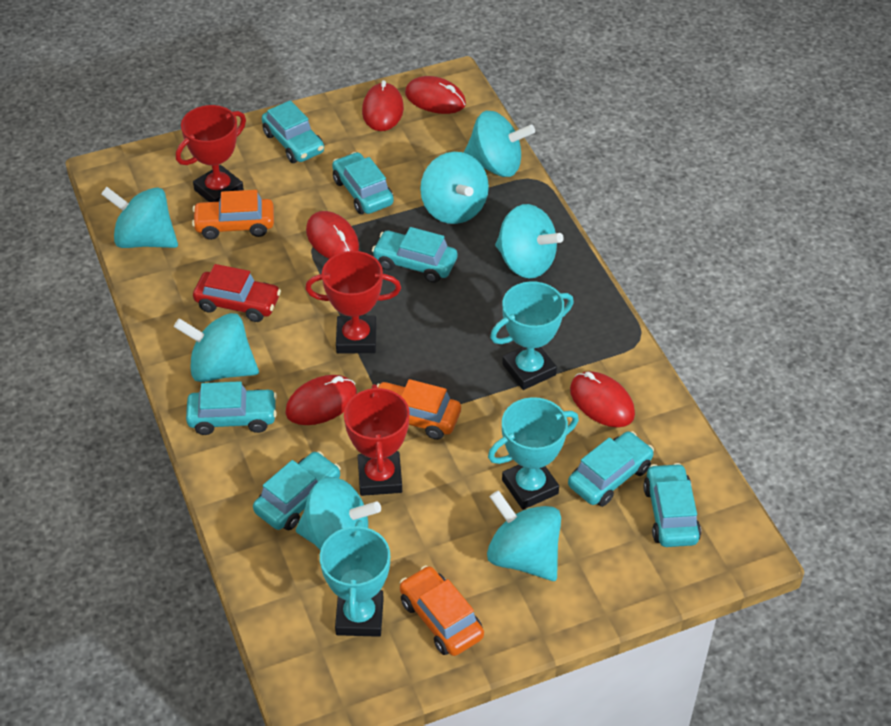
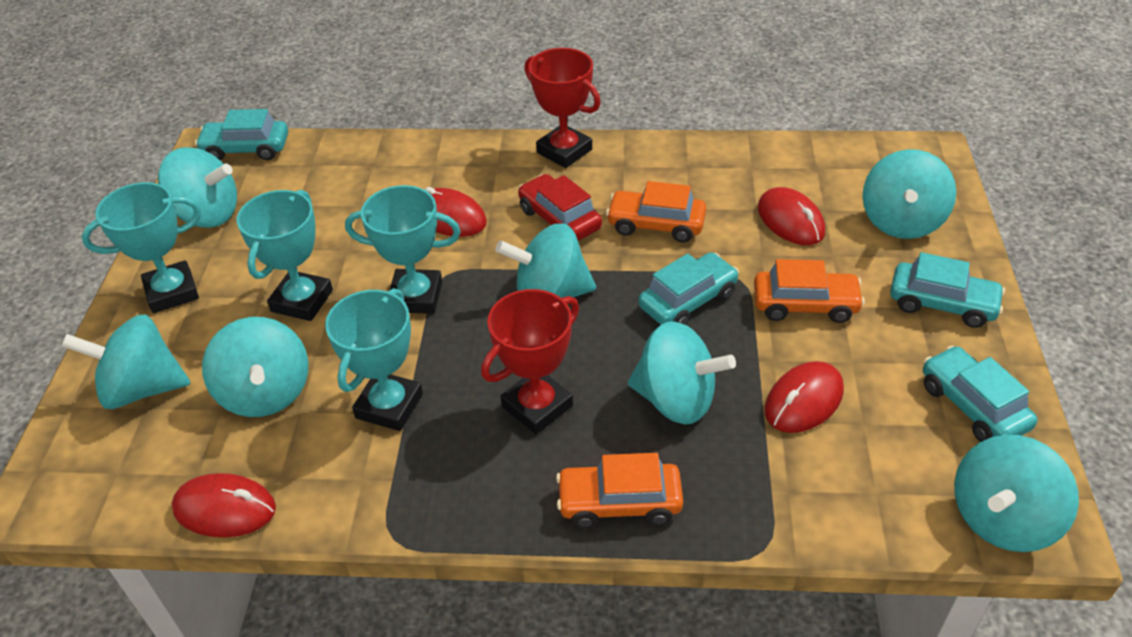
red mouse: 5 -> 4
red trophy: 3 -> 2
turquoise car: 7 -> 4
turquoise trophy: 3 -> 4

